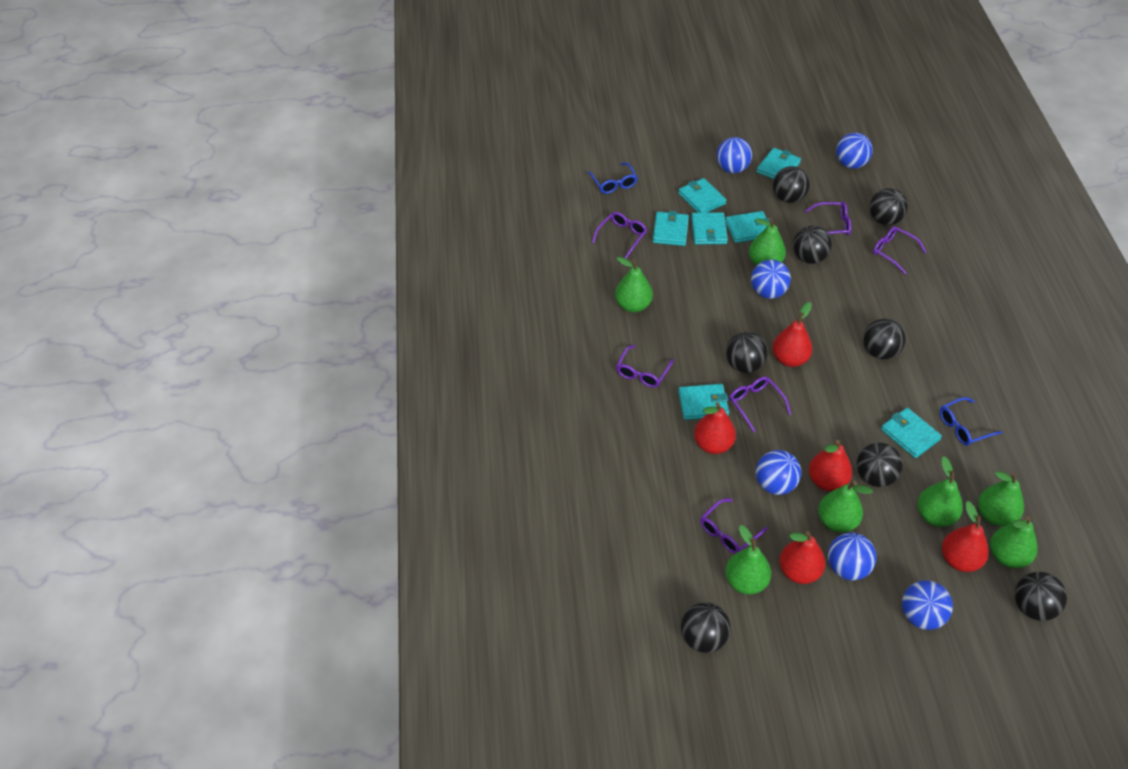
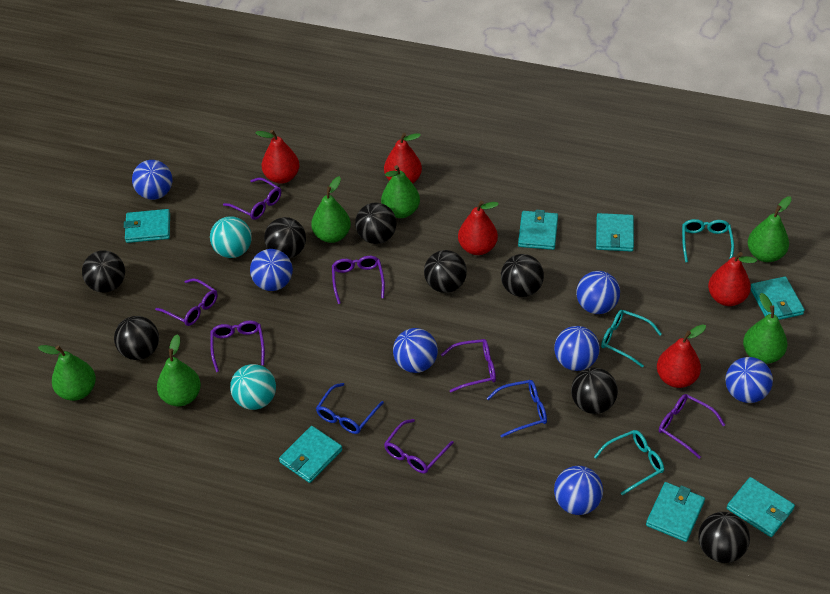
blue ball: 6 -> 7
green pear: 7 -> 6
purple glasses: 6 -> 7
turquoise ball: 0 -> 2
turquoise glasses: 0 -> 3

